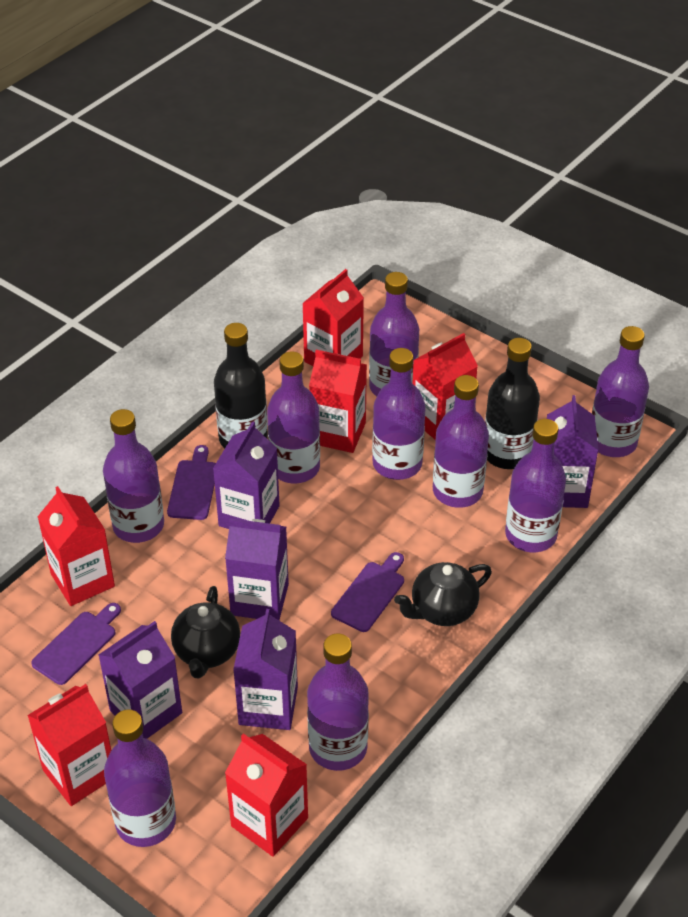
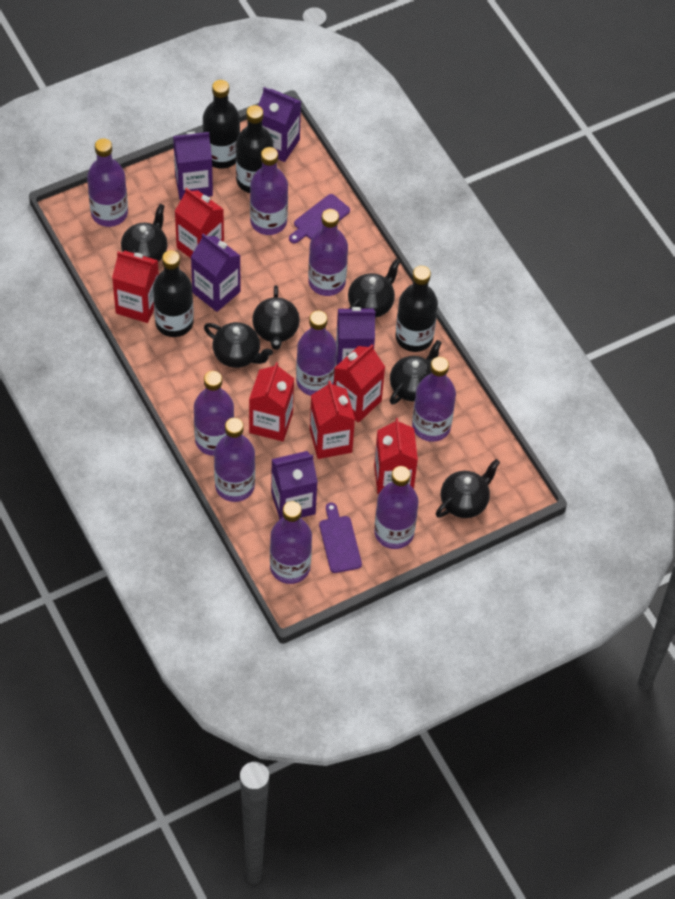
black bottle: 2 -> 4
black teapot: 2 -> 6
purple cutting board: 3 -> 2

